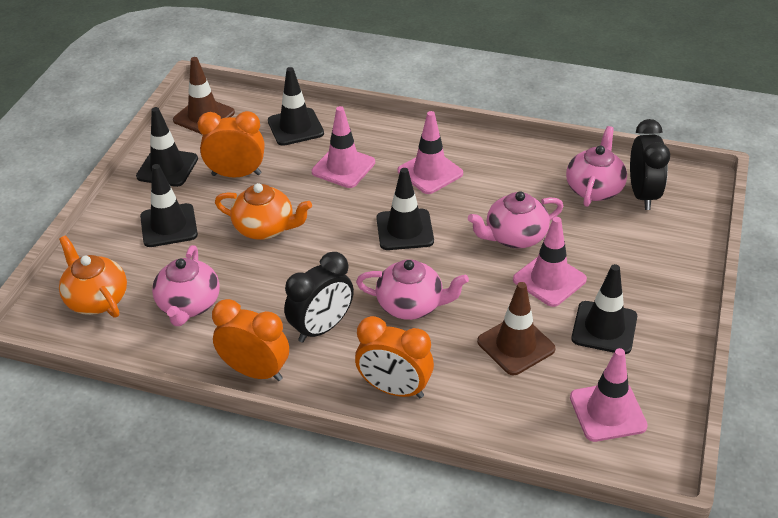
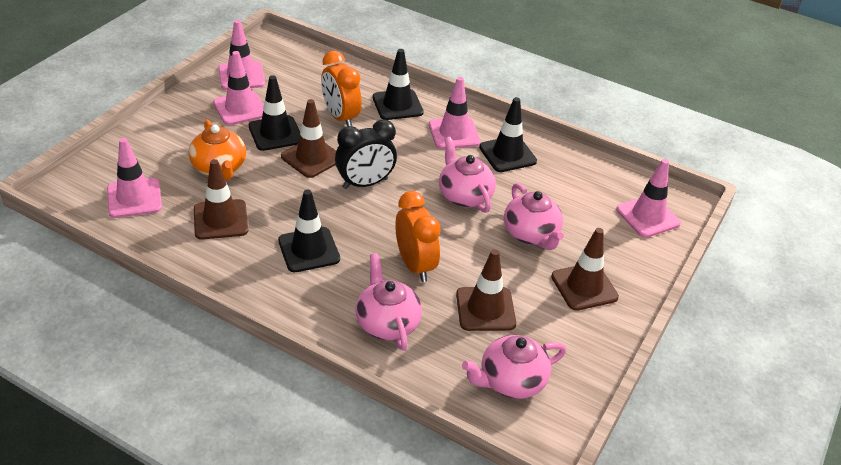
black clock: 2 -> 1
black traffic cone: 5 -> 4
brown traffic cone: 2 -> 4
orange clock: 3 -> 2
orange teapot: 2 -> 1
pink traffic cone: 4 -> 5

